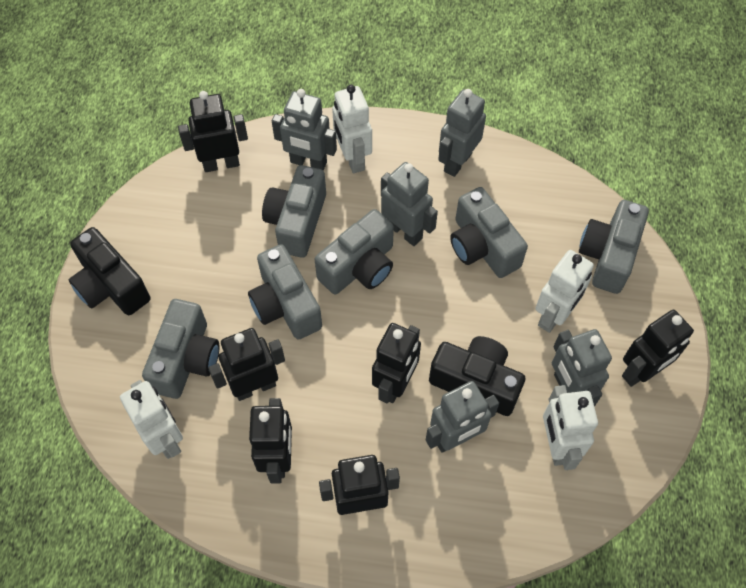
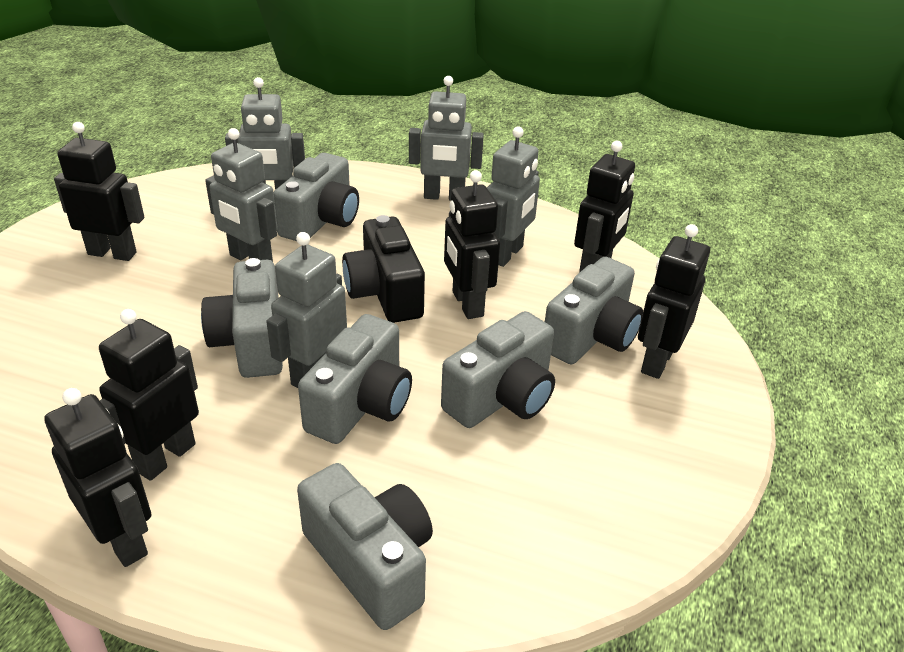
black camera: 2 -> 1
white robot: 4 -> 0

